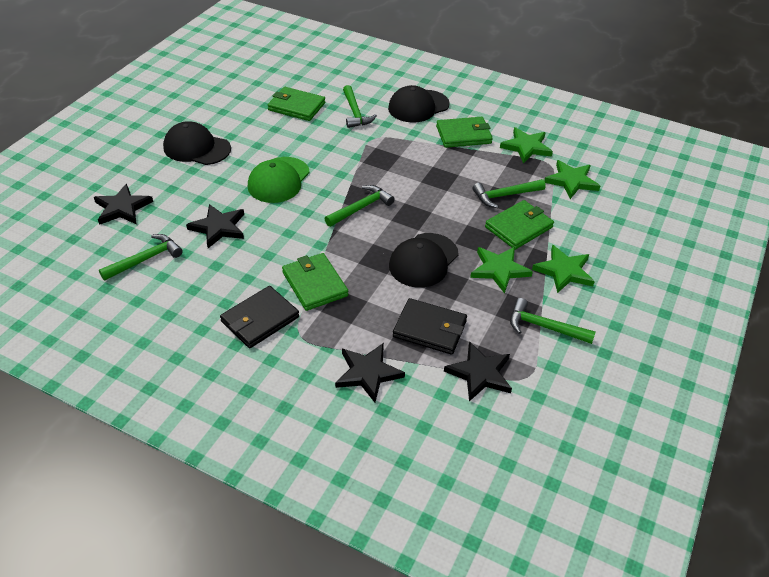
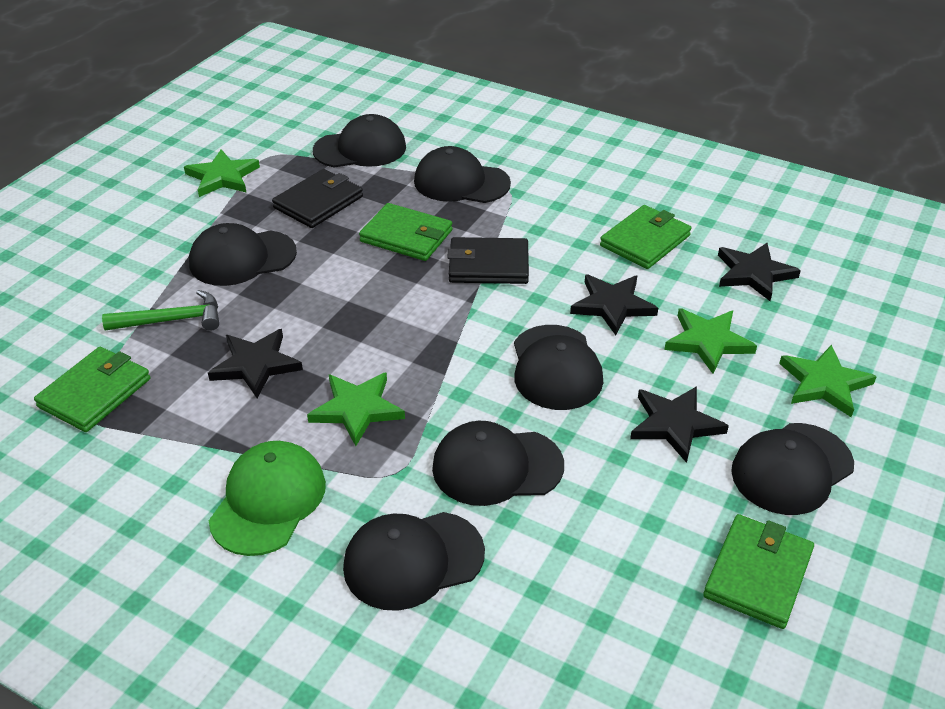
black cap: 3 -> 7
green hammer: 5 -> 1

